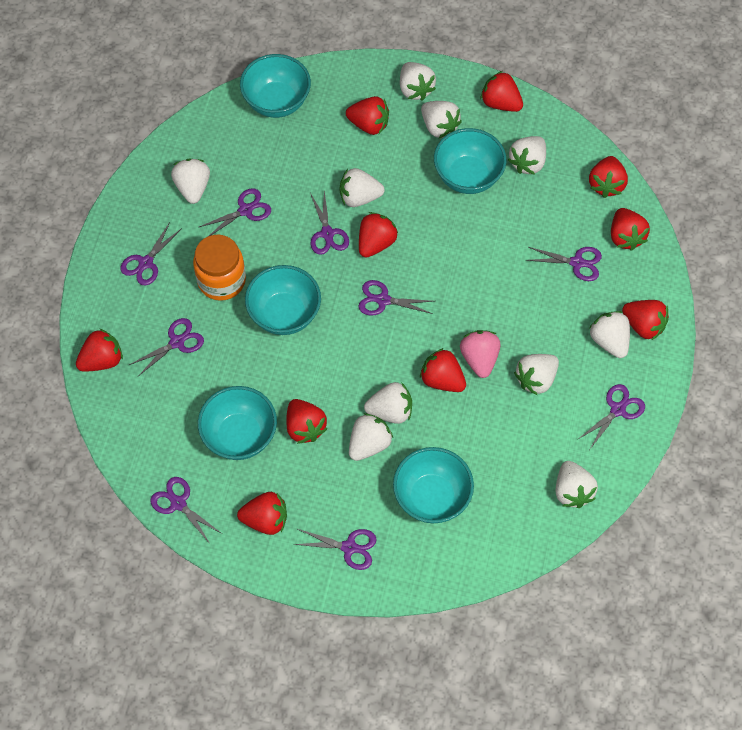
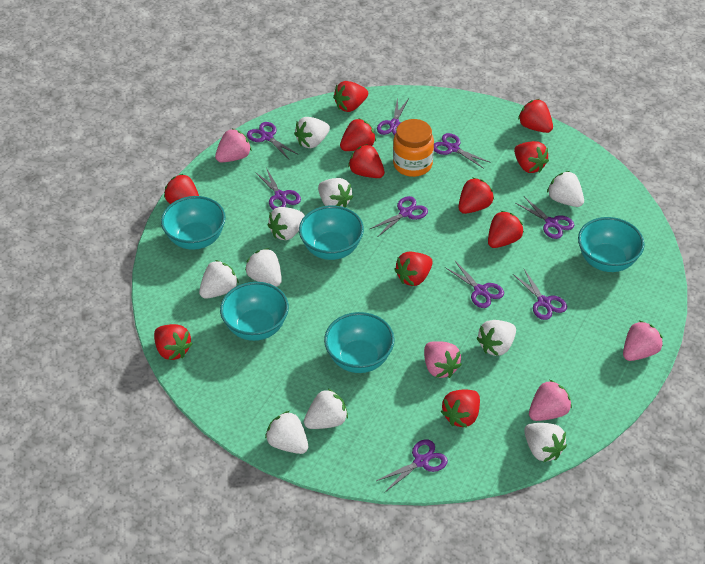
pink strawberry: 1 -> 4
red strawberry: 10 -> 11

